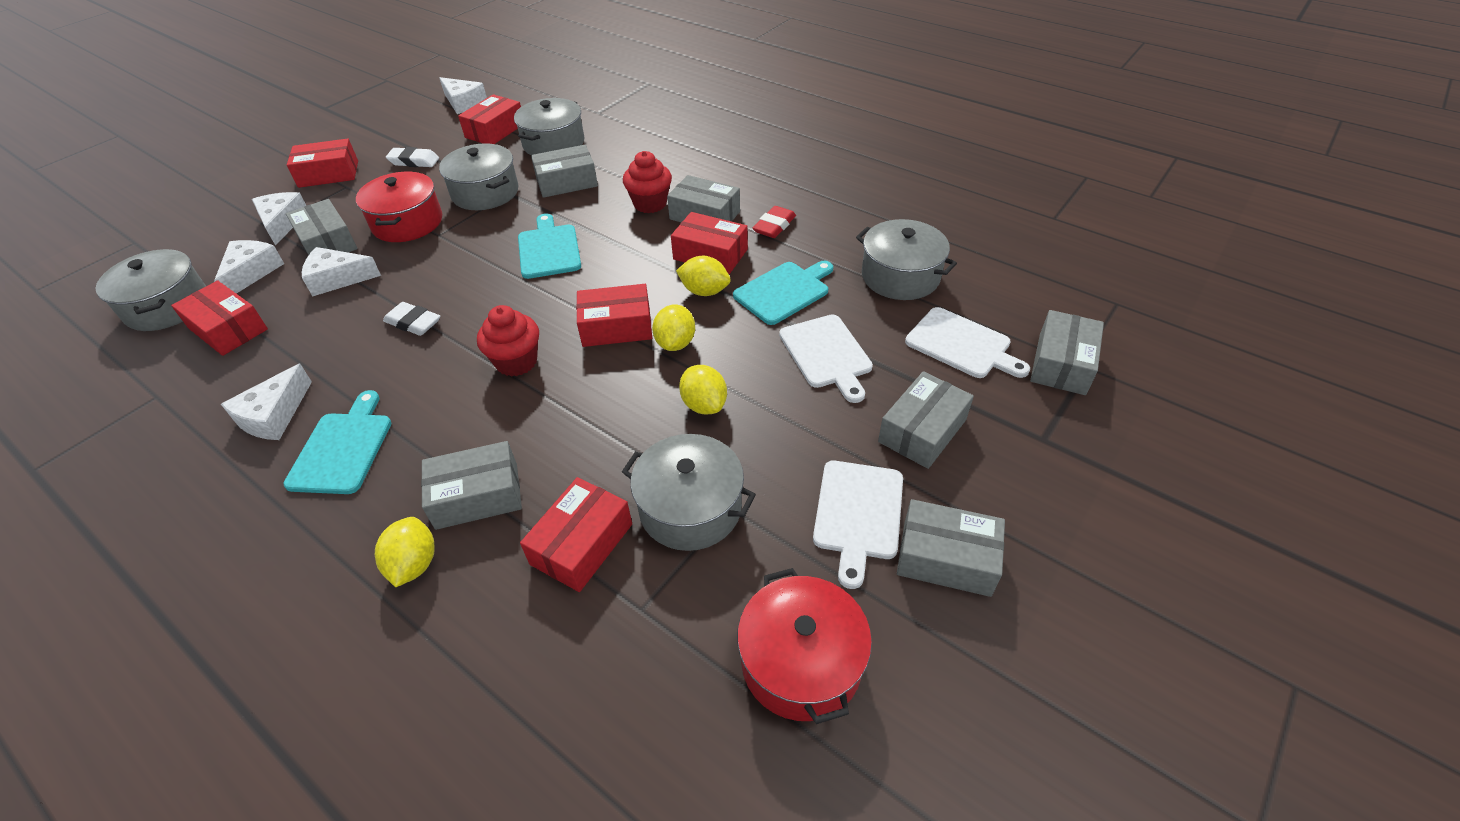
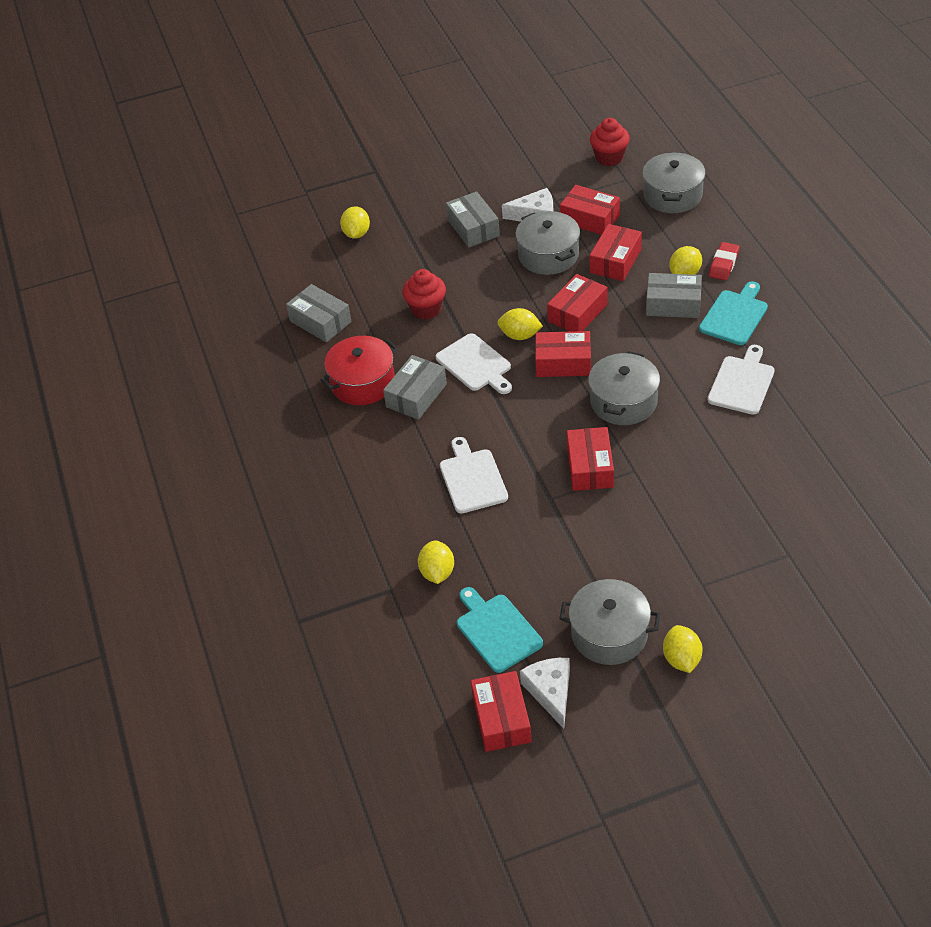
grey box: 7 -> 4
grey pot: 5 -> 4
red pot: 2 -> 1
turquoise cutting board: 3 -> 2
white cheese: 5 -> 2
white eraser: 2 -> 0
yellow lemon: 4 -> 5

